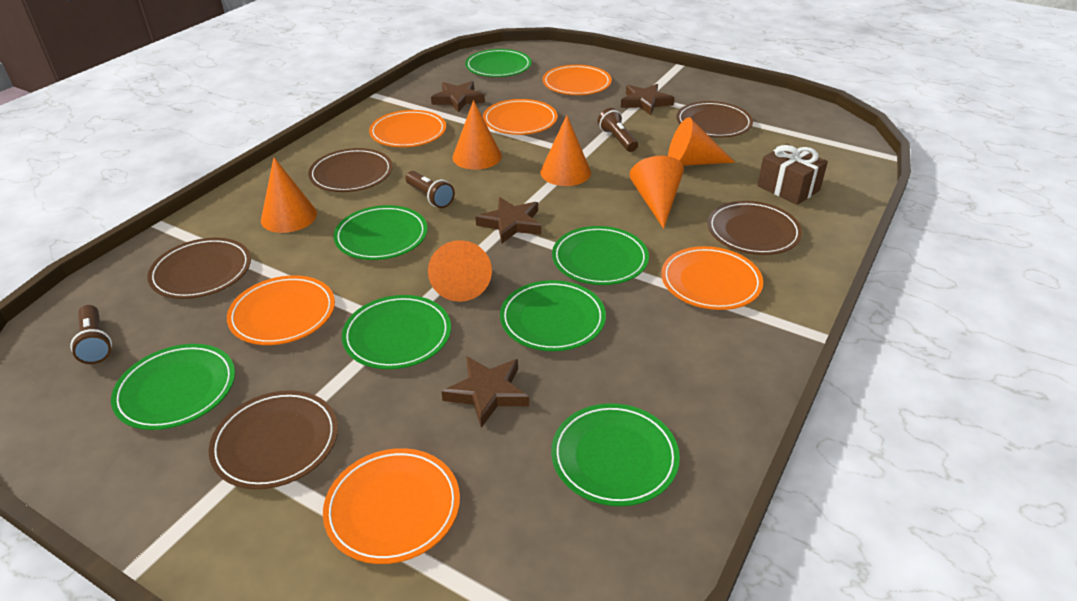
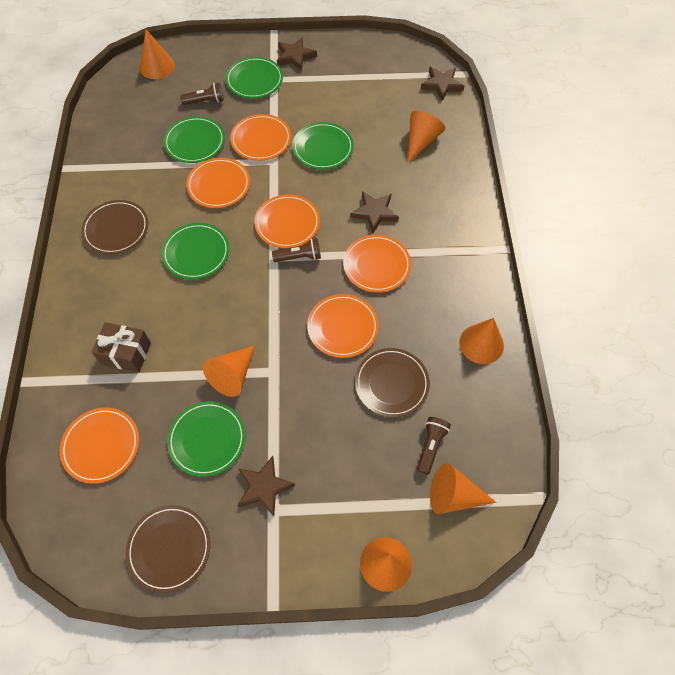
brown plate: 5 -> 3
green plate: 7 -> 5

